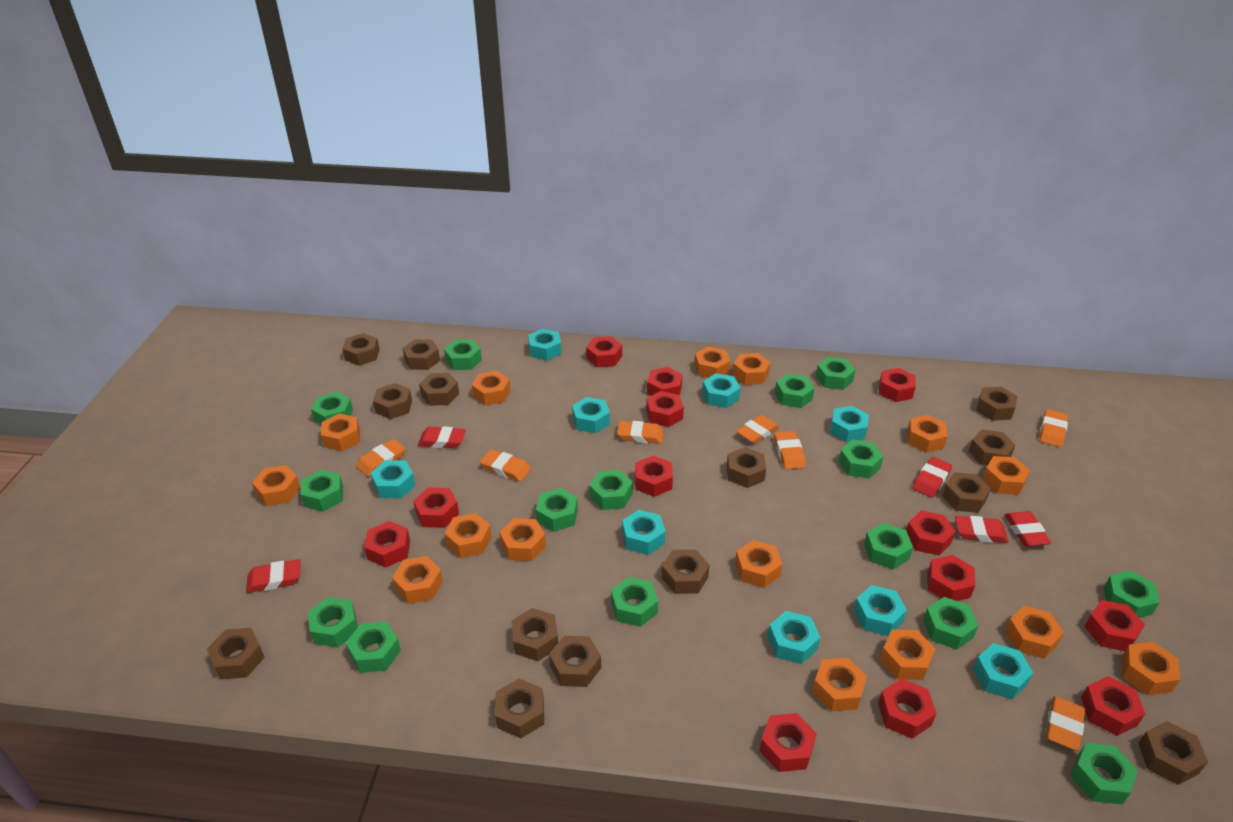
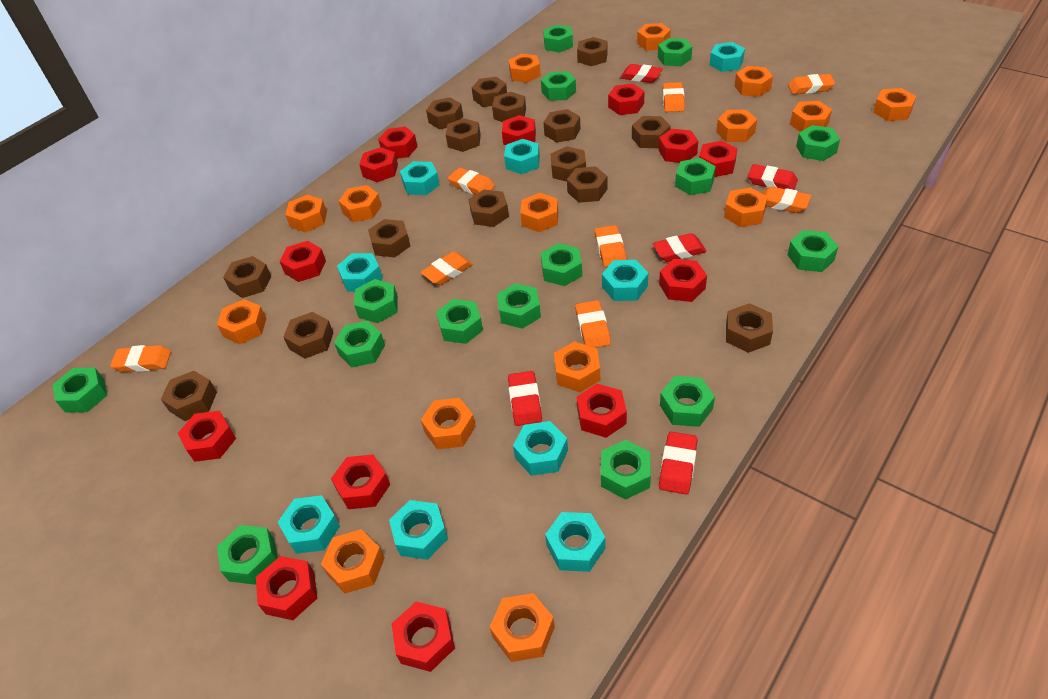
brown nut: 14 -> 15
orange eraser: 7 -> 8

